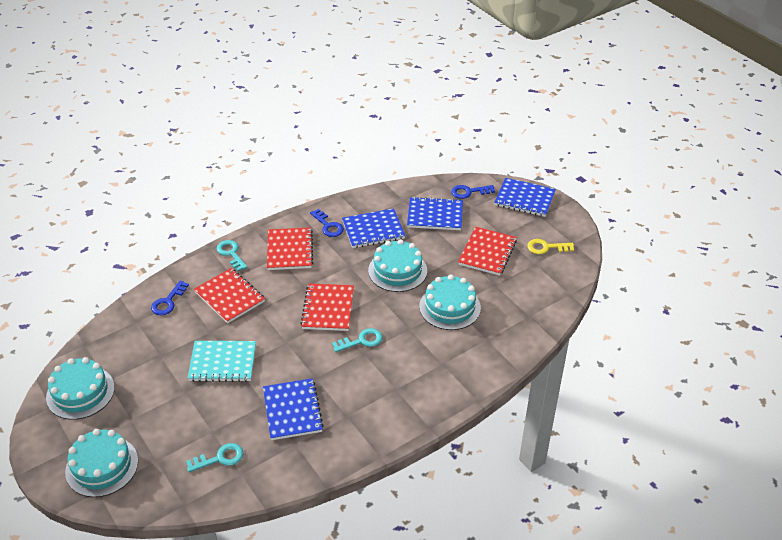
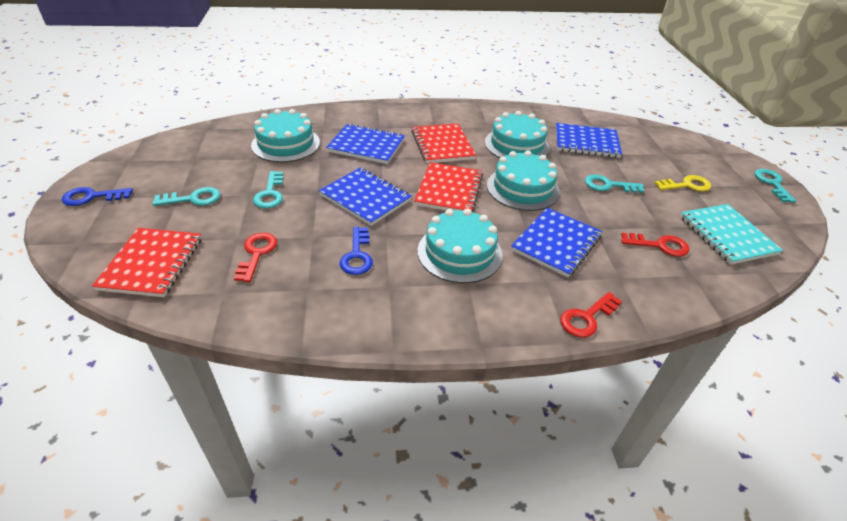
blue key: 3 -> 2
red key: 0 -> 3
red notebook: 4 -> 3
turquoise key: 3 -> 4

